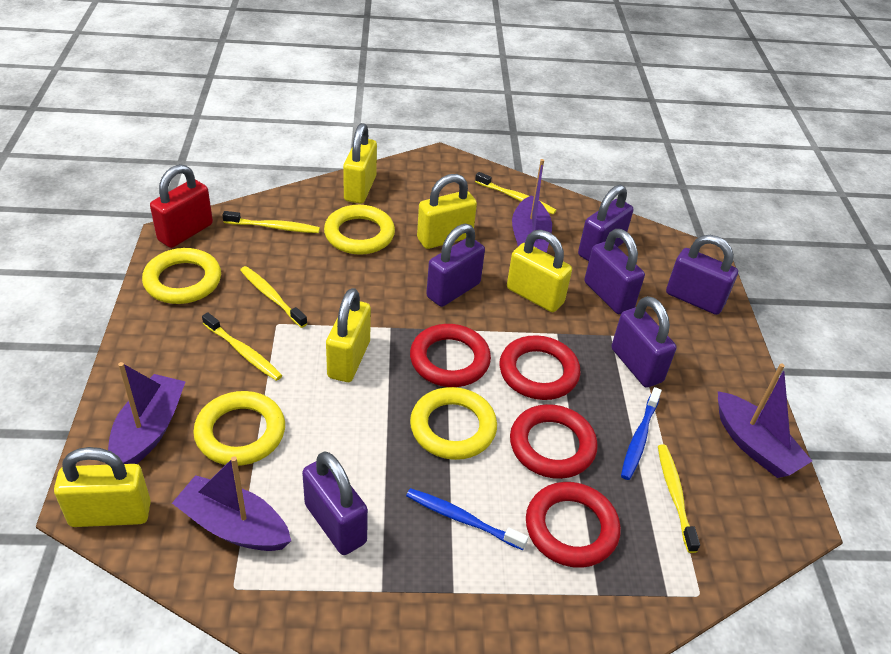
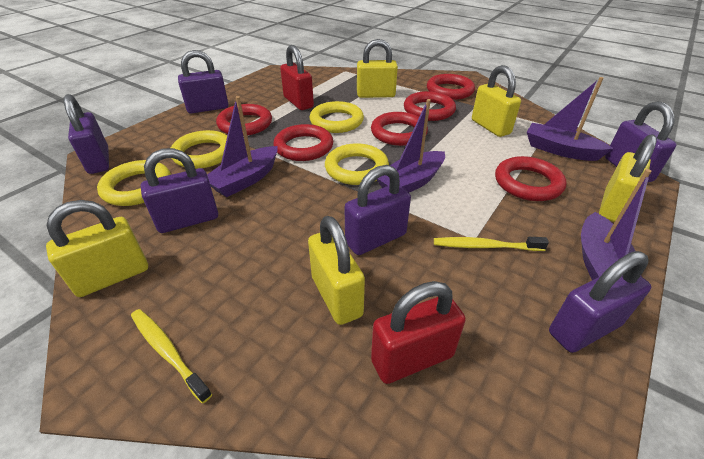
blue toothbrush: 2 -> 0
red padlock: 1 -> 2
red ring: 4 -> 6
yellow toothbrush: 5 -> 2

